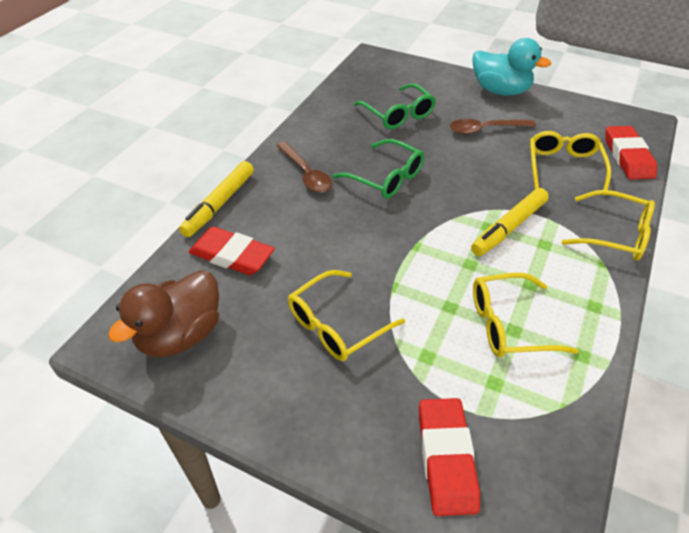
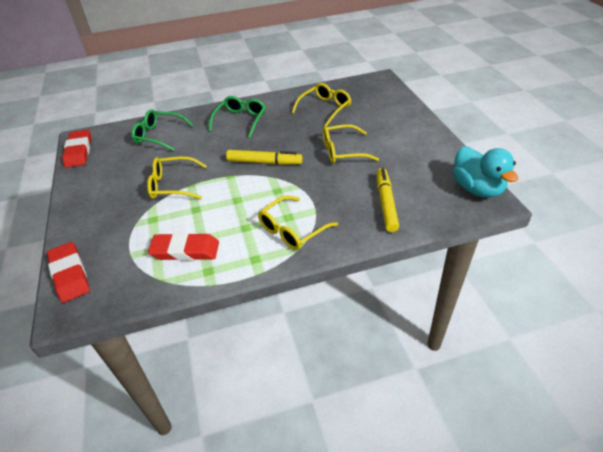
brown duck: 1 -> 0
brown spoon: 2 -> 0

